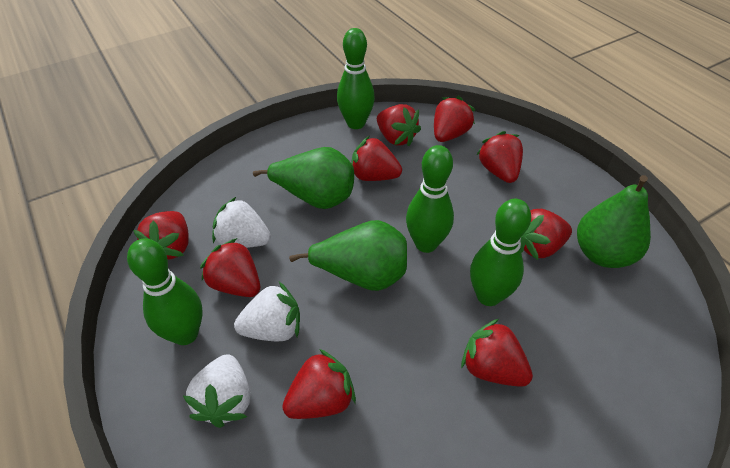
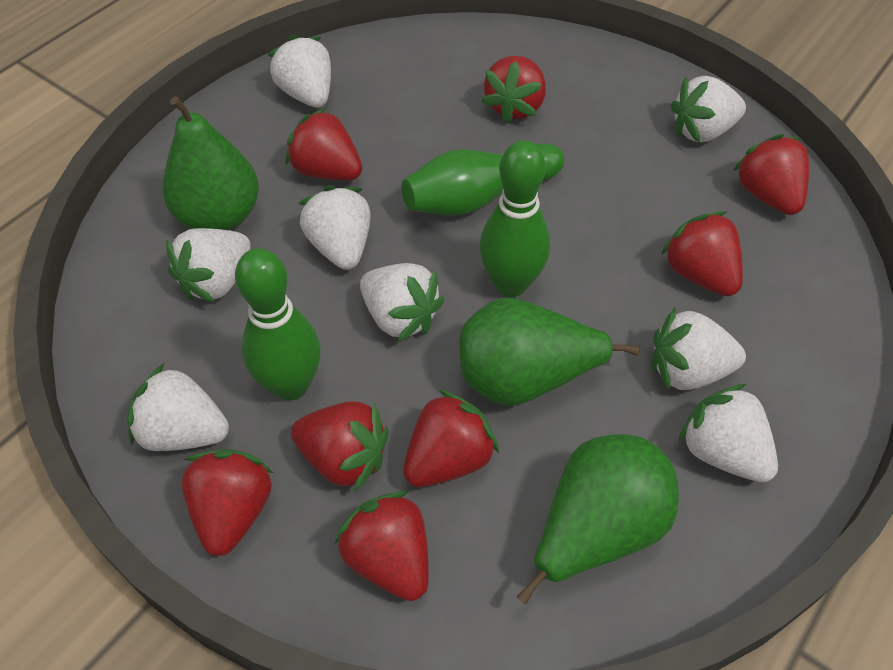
green bowling pin: 4 -> 3
red strawberry: 9 -> 8
white strawberry: 3 -> 8

